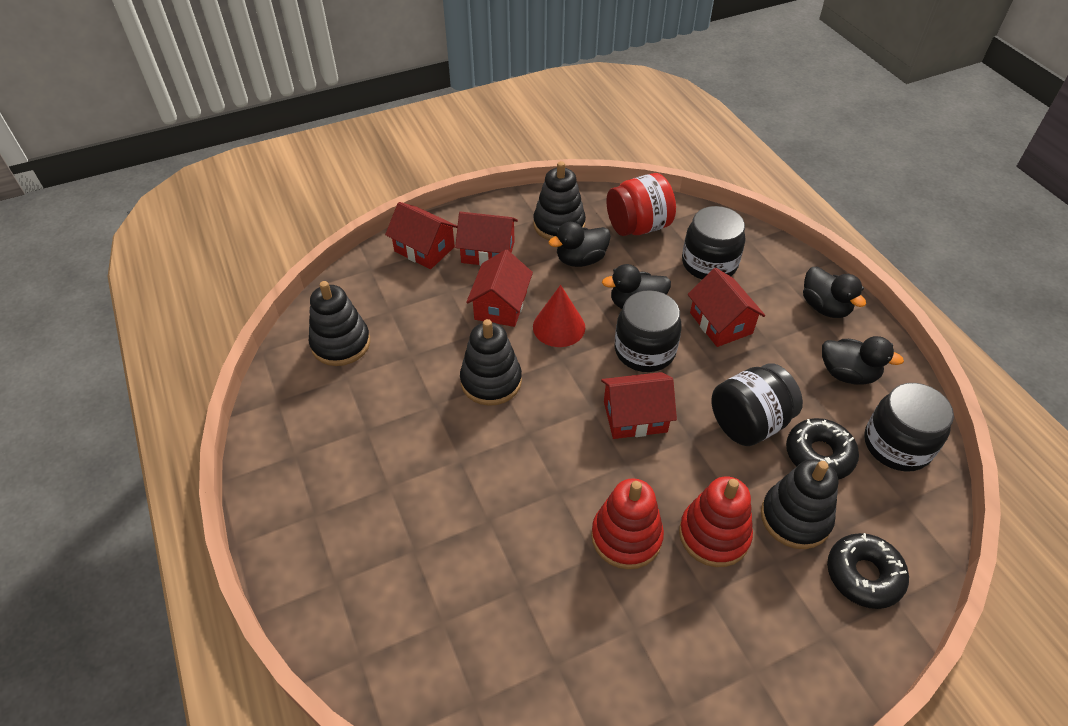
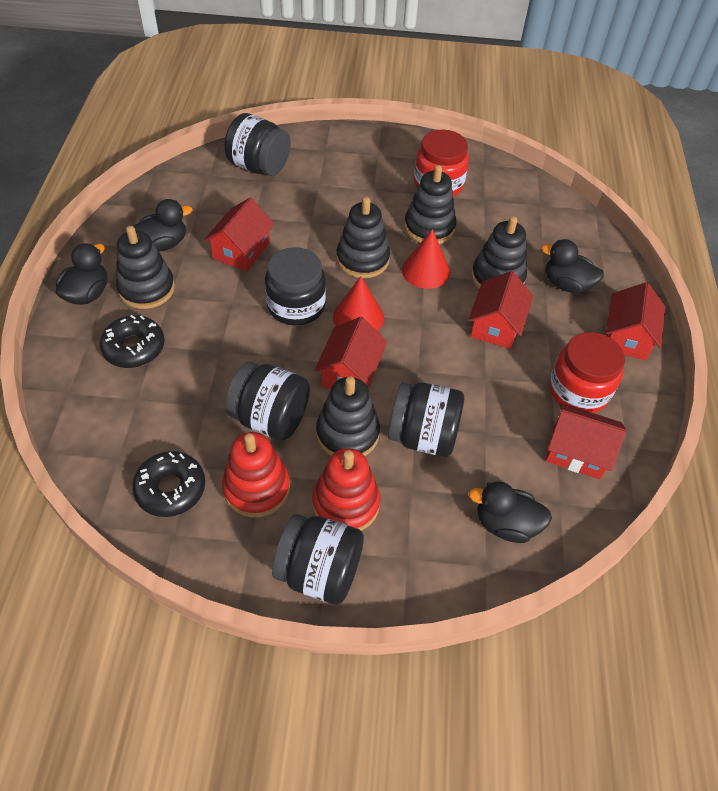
black jar: 4 -> 5
black stacking toy: 4 -> 5
red cone: 1 -> 2
red jar: 1 -> 2

